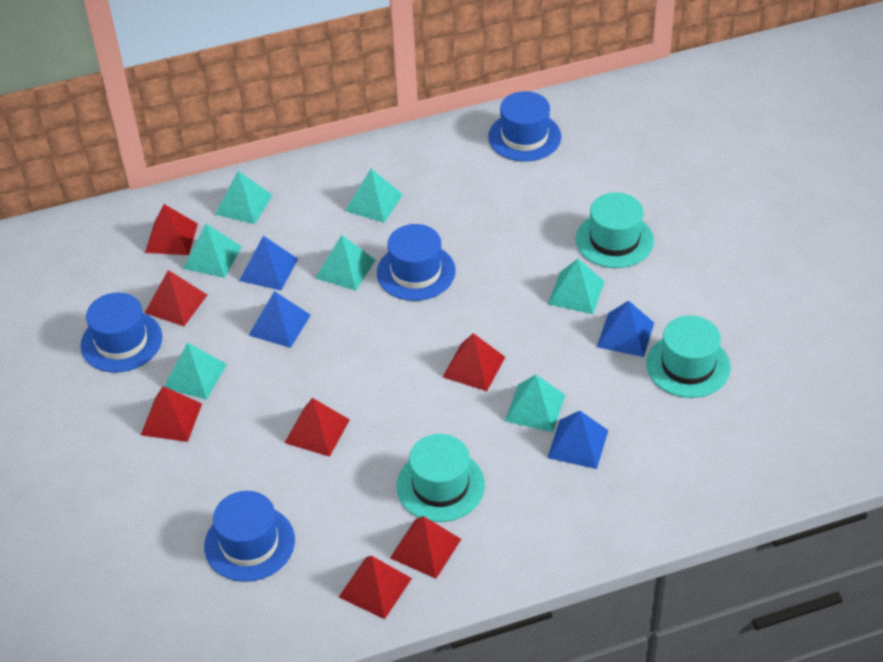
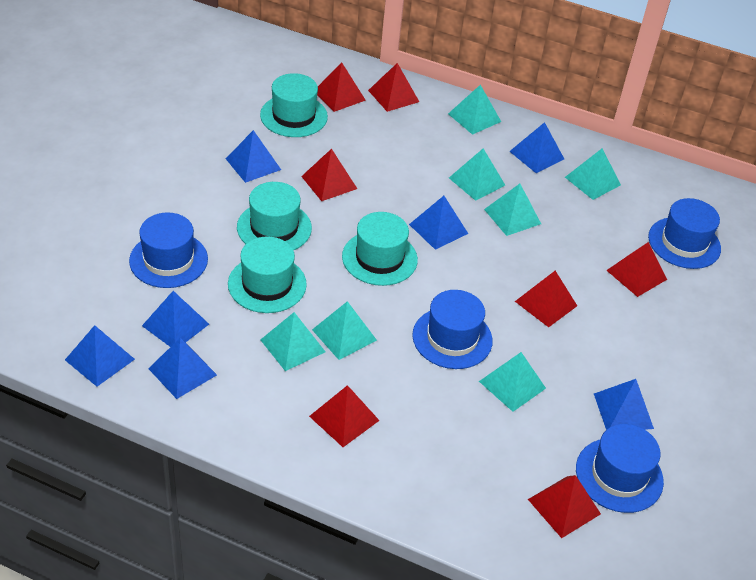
blue pyramid: 4 -> 7
turquoise hat: 3 -> 4

